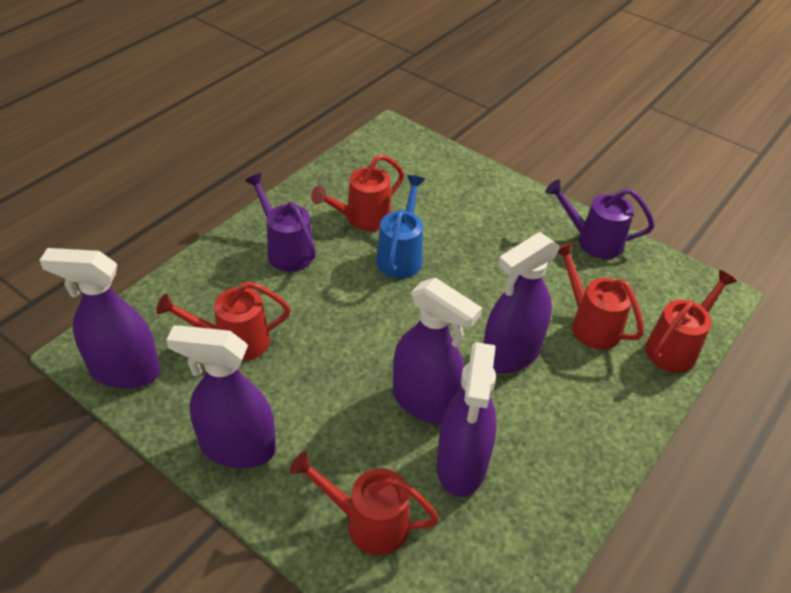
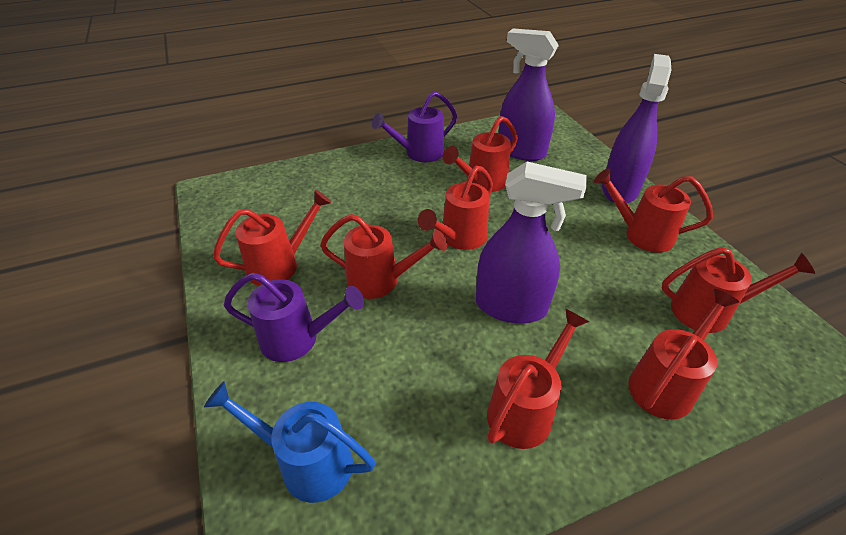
purple spray bottle: 5 -> 3
red watering can: 5 -> 8

